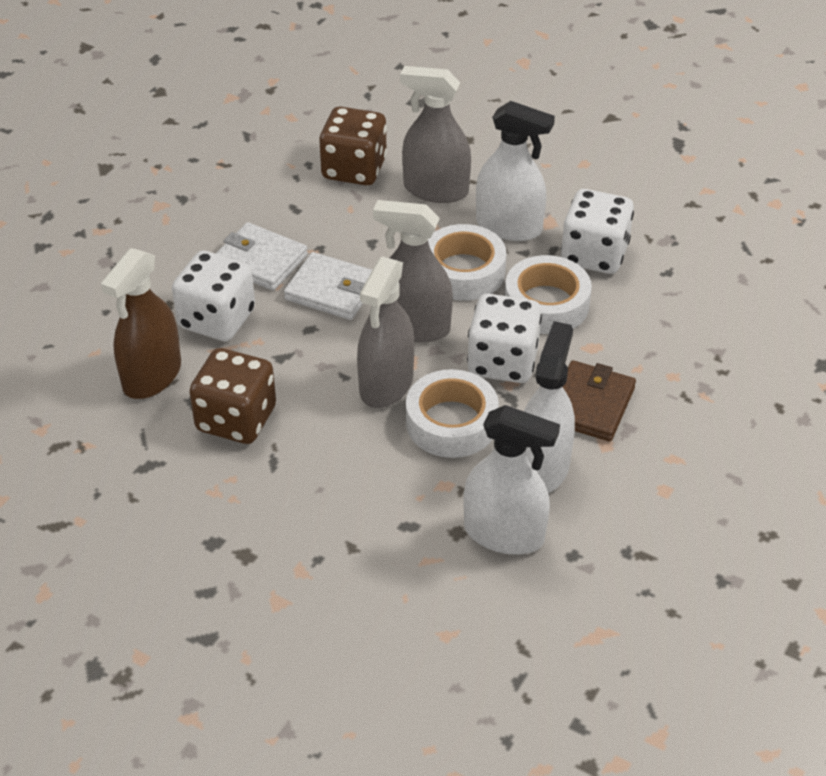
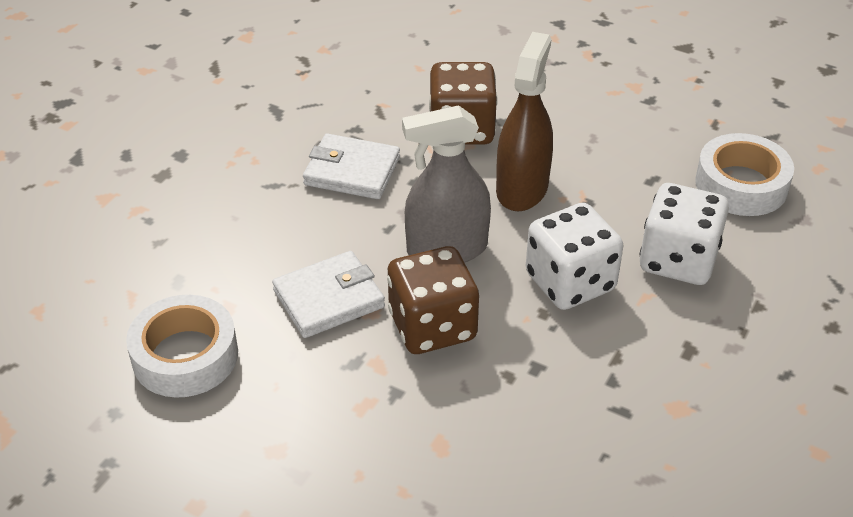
brown wallet: 1 -> 0
grey spray bottle: 3 -> 1
white dice: 3 -> 2
white spray bottle: 3 -> 0
white tape: 3 -> 2

